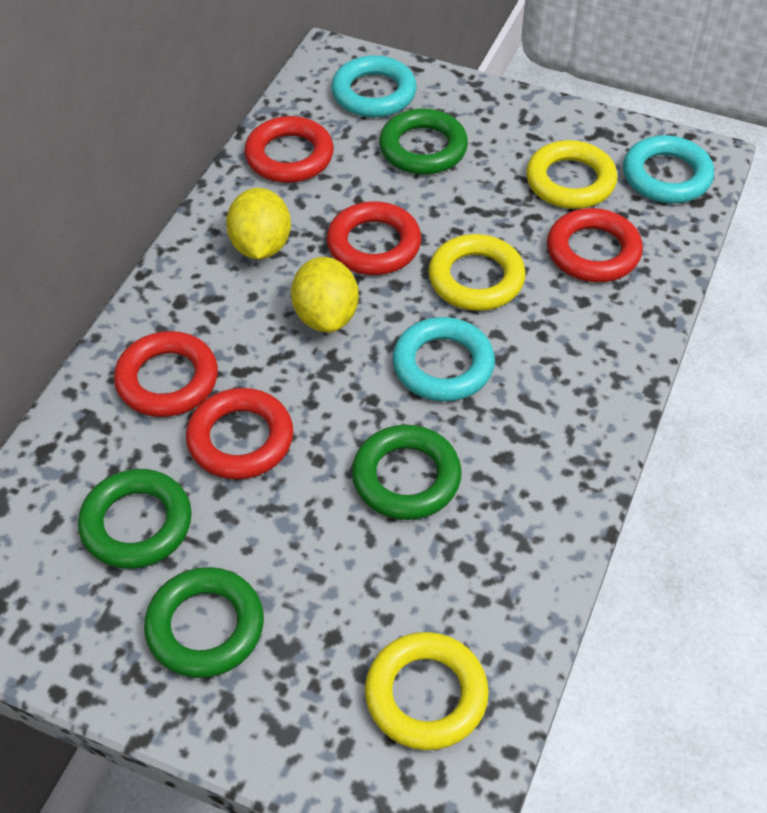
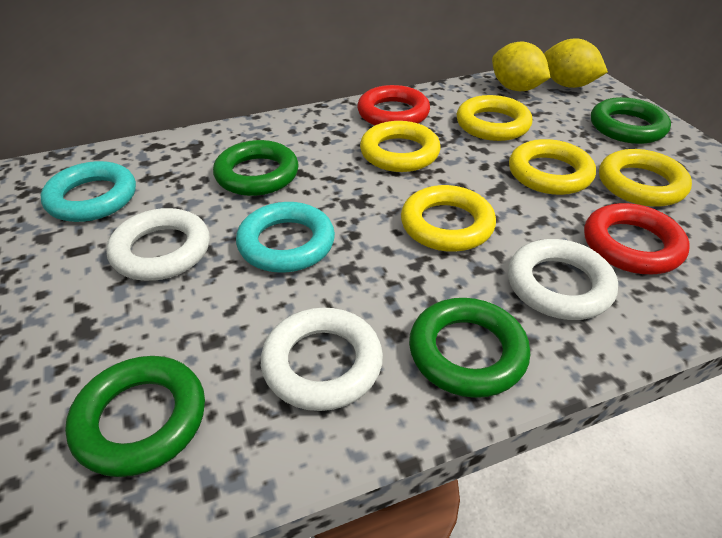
red ring: 5 -> 2
turquoise ring: 3 -> 2
white ring: 0 -> 3
yellow ring: 3 -> 5

